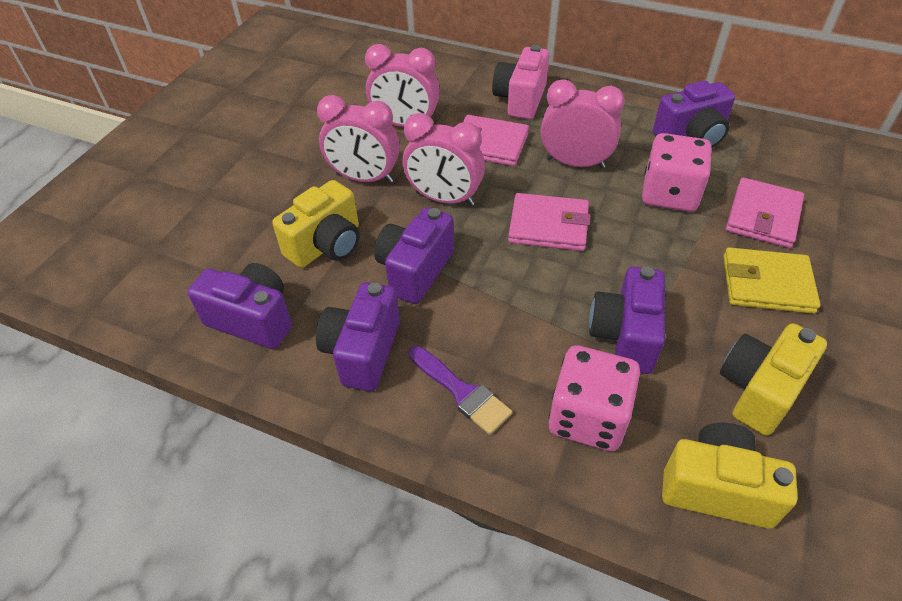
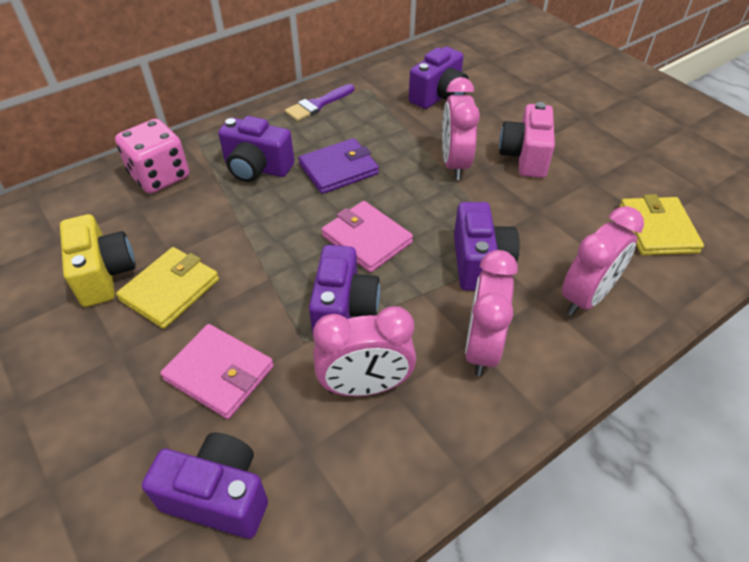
pink dice: 2 -> 1
pink wallet: 3 -> 2
purple wallet: 0 -> 1
yellow camera: 3 -> 1
yellow wallet: 1 -> 2

